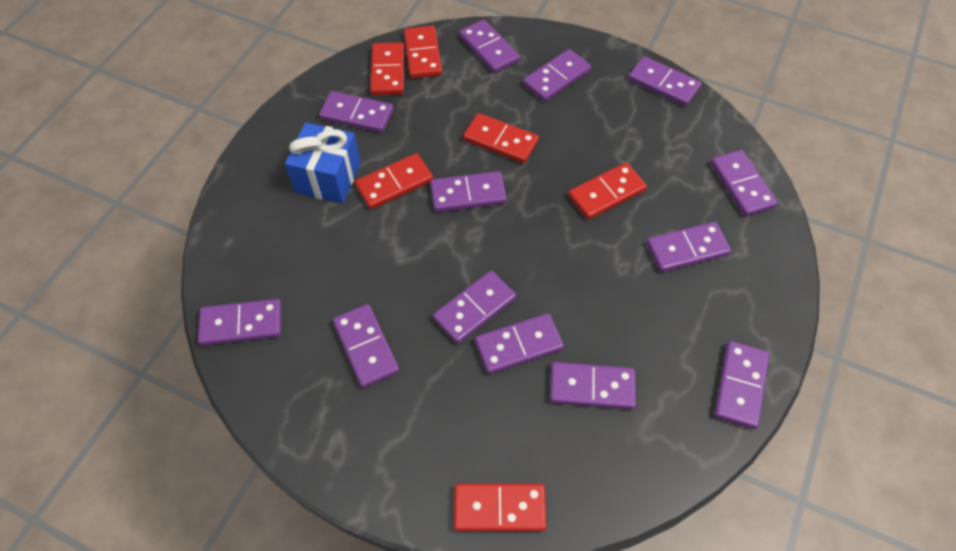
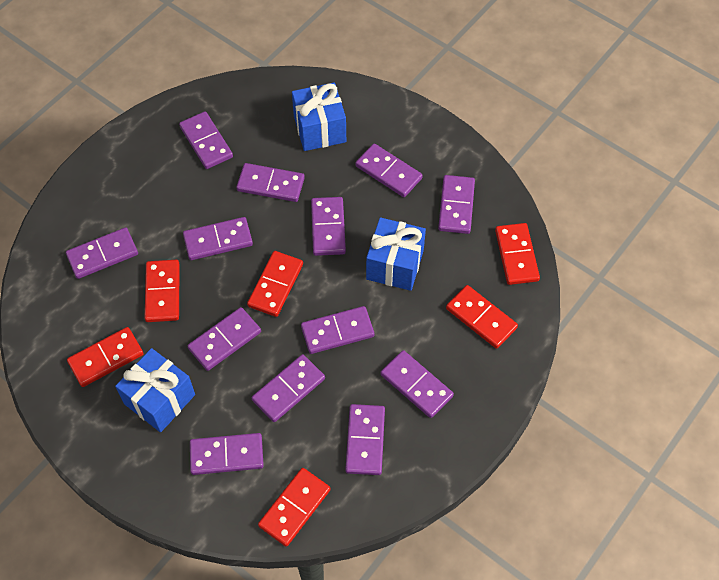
blue gift: 1 -> 3

